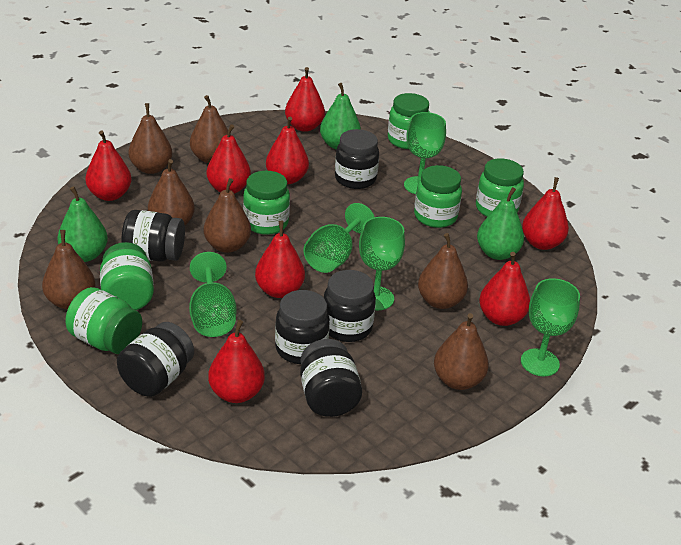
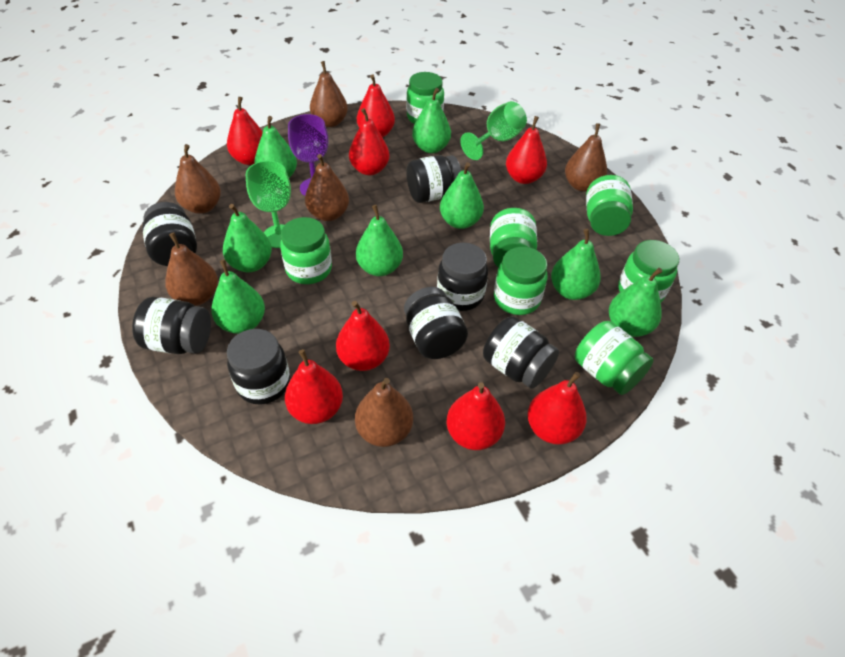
black jar: 6 -> 7
brown pear: 7 -> 6
green goblet: 5 -> 2
green jar: 6 -> 7
green pear: 3 -> 8
purple goblet: 0 -> 1

